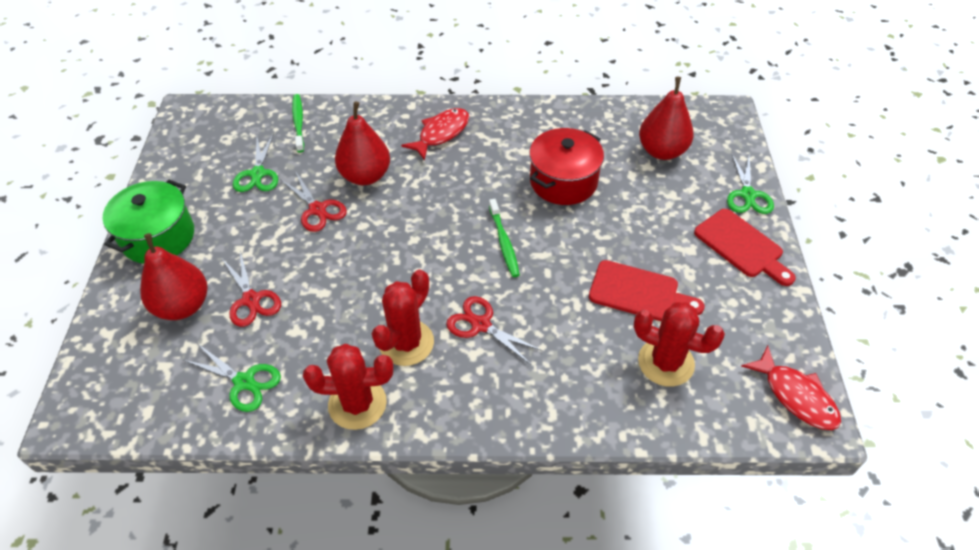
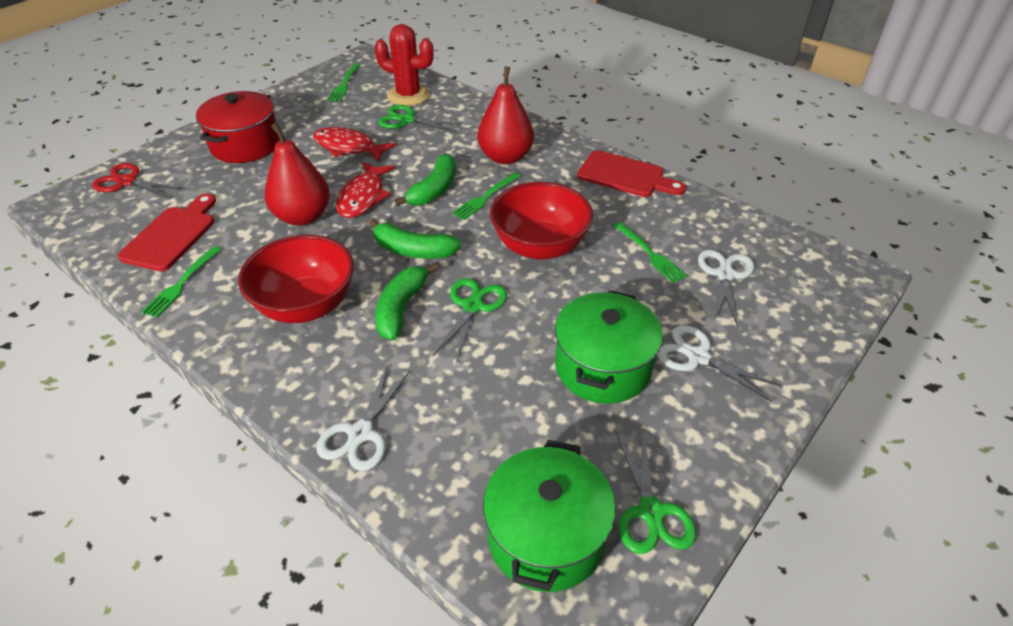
green banana: 0 -> 3
green fork: 0 -> 4
green pot: 1 -> 2
green toothbrush: 2 -> 0
red bowl: 0 -> 2
red cactus: 3 -> 1
red pear: 3 -> 2
red scissors: 3 -> 1
white scissors: 0 -> 3

